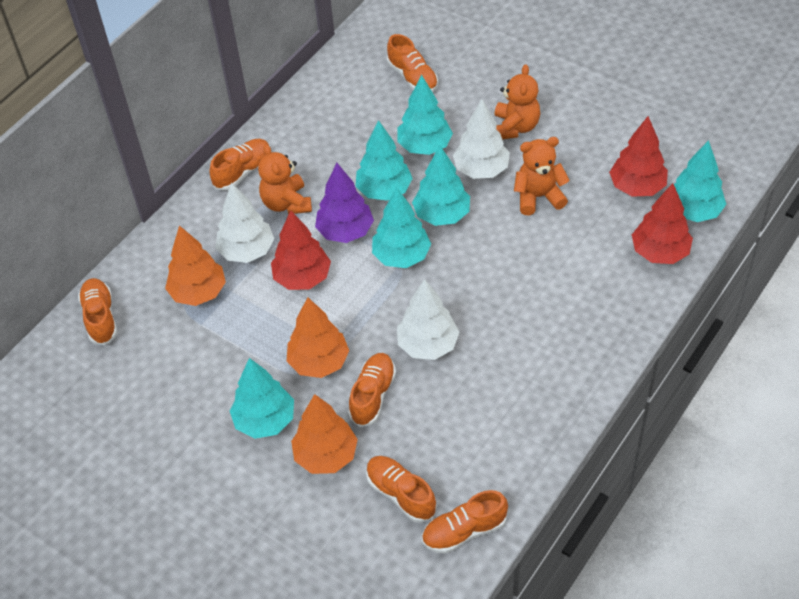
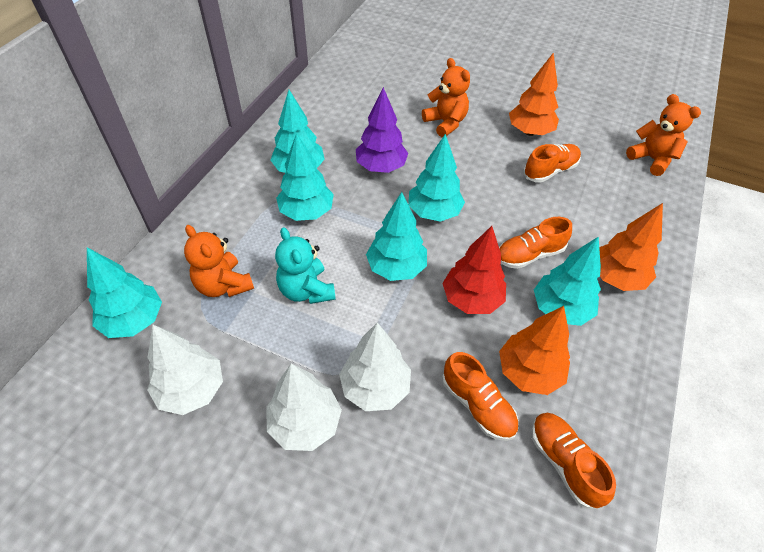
orange shoe: 6 -> 4
red tree: 3 -> 1
turquoise teddy bear: 0 -> 1

